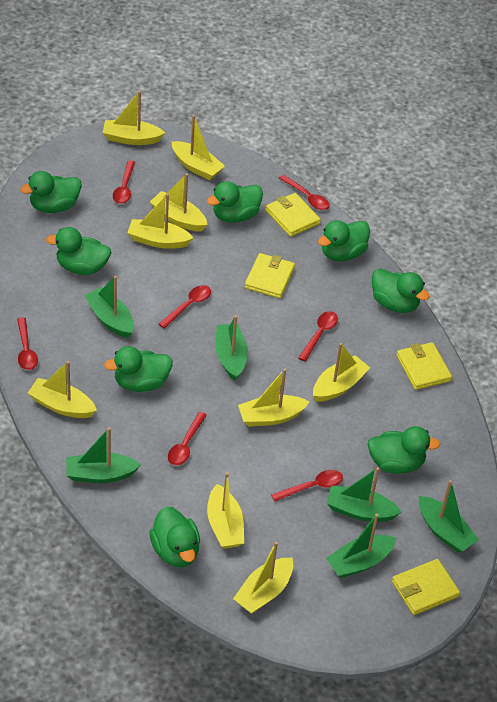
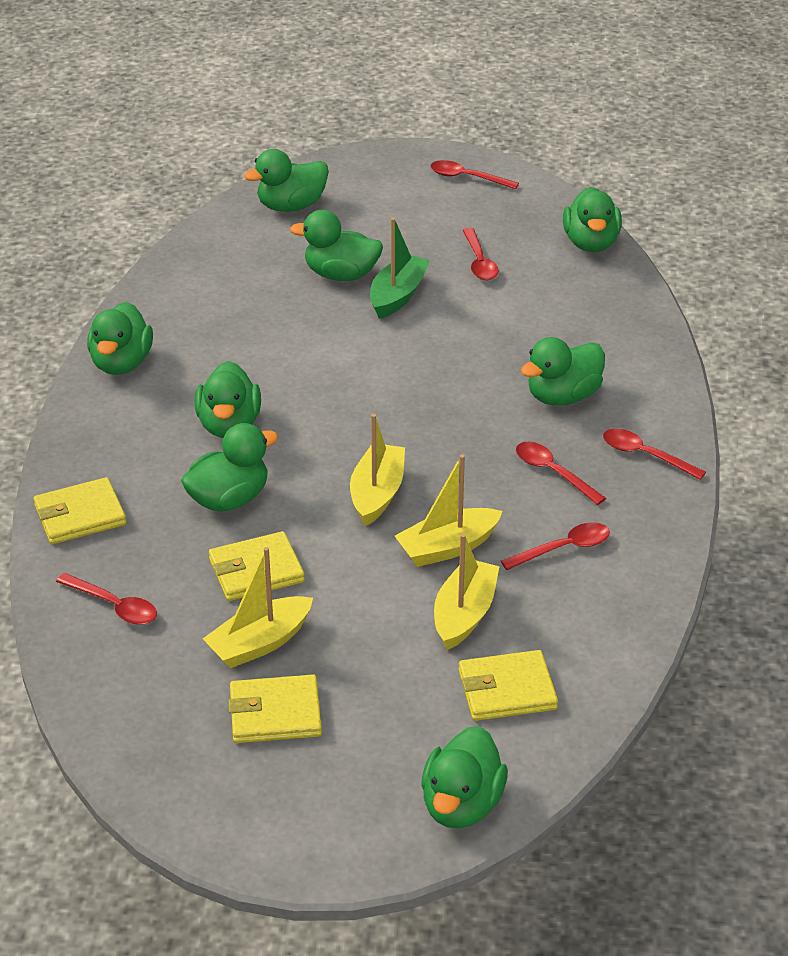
green boat: 6 -> 1
red spoon: 7 -> 6
yellow boat: 9 -> 4

